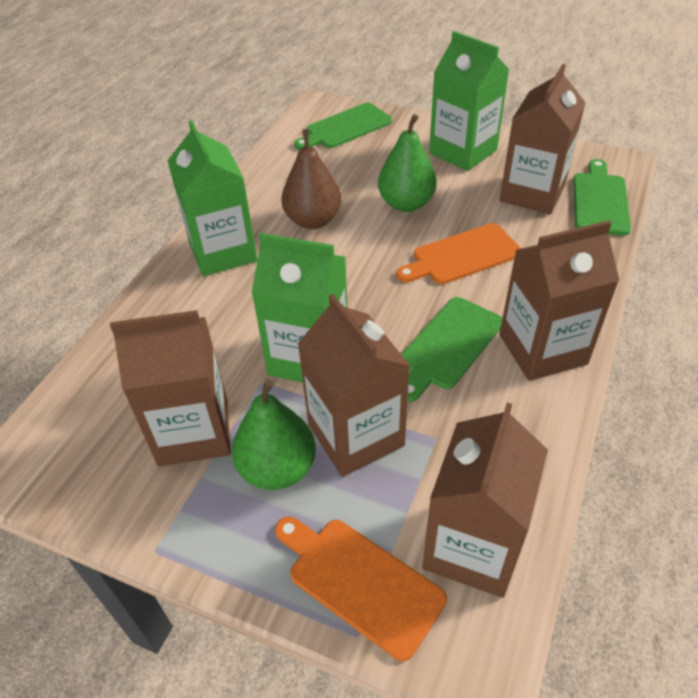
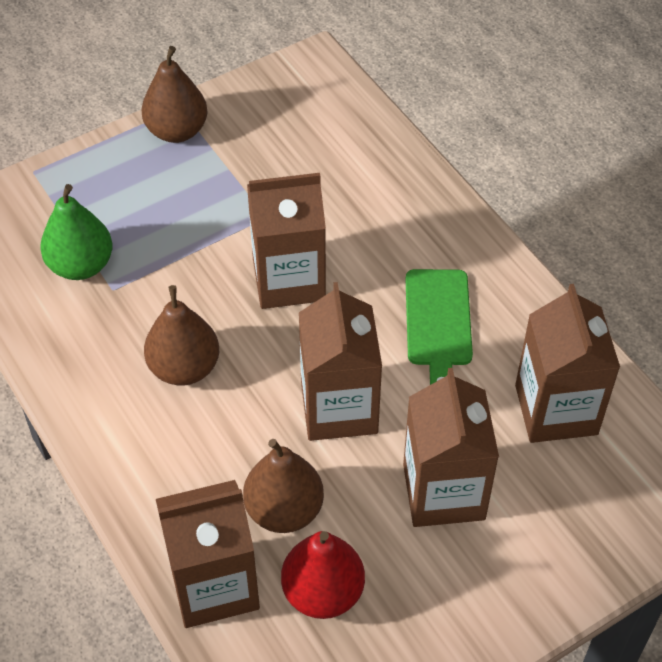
brown pear: 1 -> 3
green carton: 3 -> 0
green cutting board: 3 -> 1
green pear: 2 -> 1
orange cutting board: 2 -> 0
red pear: 0 -> 1

